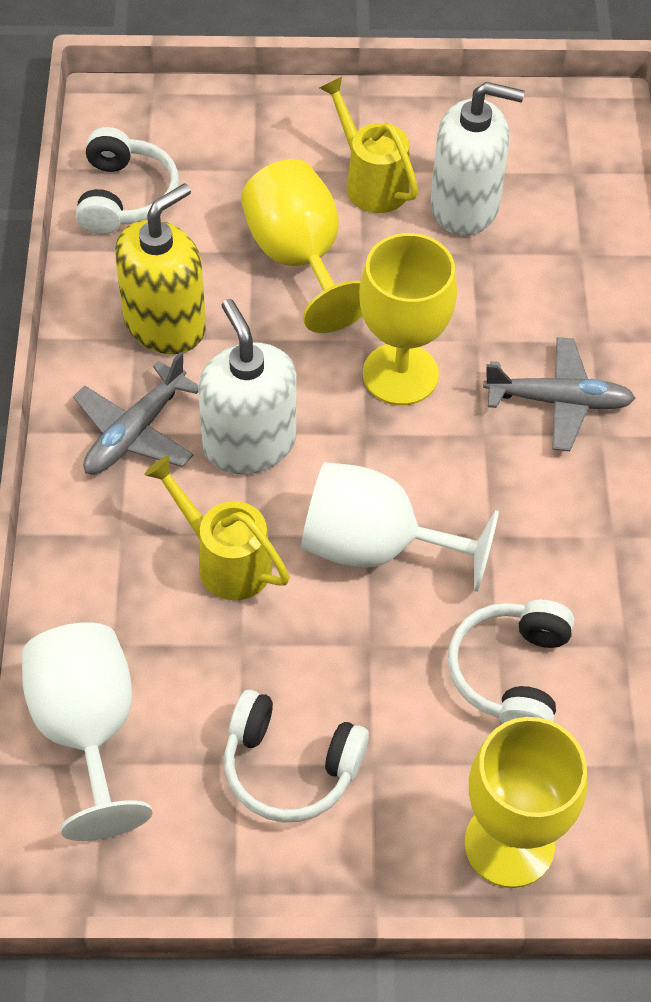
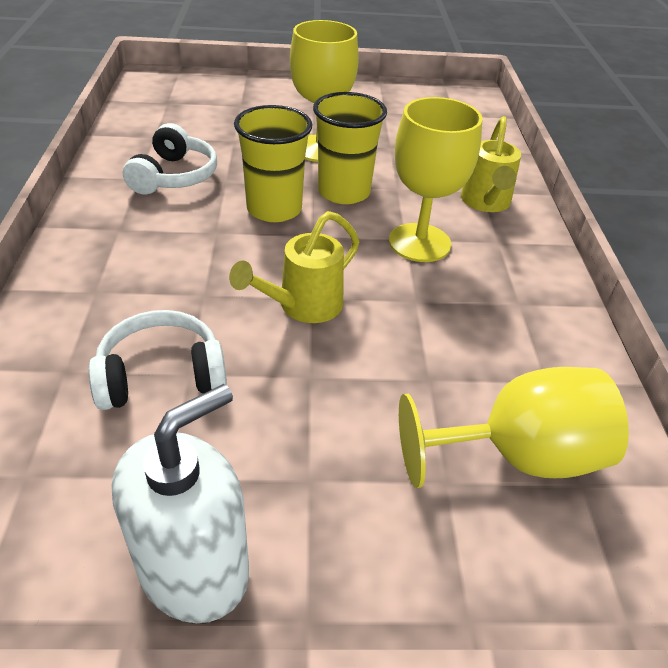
grey plane: 2 -> 0
white goblet: 2 -> 0
white headphones: 3 -> 2
white soap dispenser: 2 -> 1
yellow cup: 0 -> 2
yellow soap dispenser: 1 -> 0

